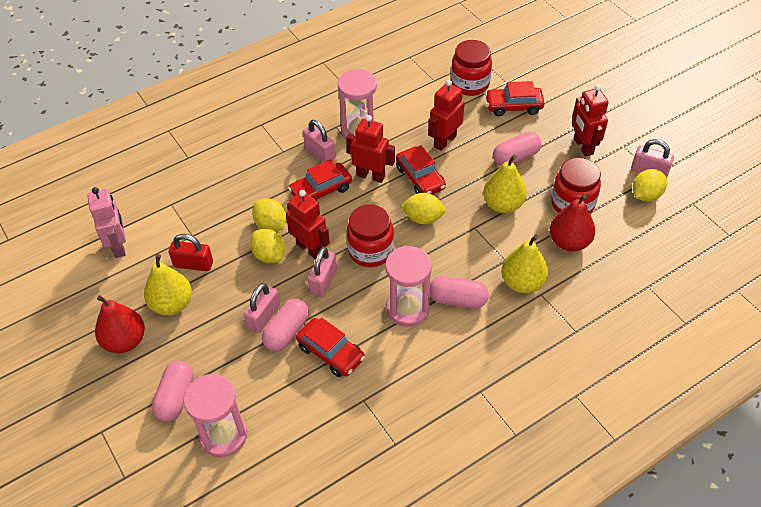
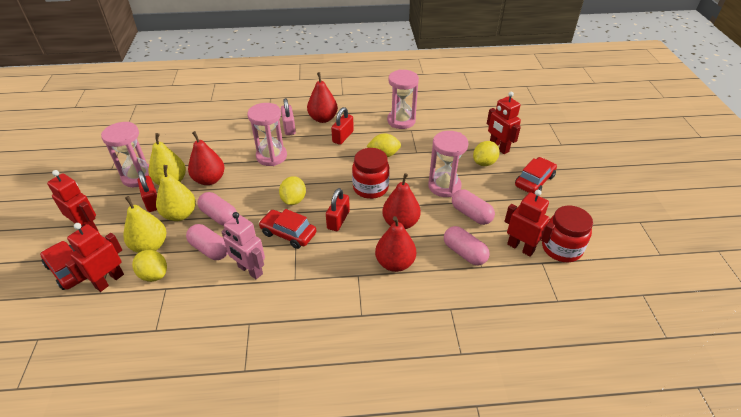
pink hourglass: 3 -> 4
pink padlock: 4 -> 1
red car: 4 -> 3
red jar: 3 -> 2
red padlock: 1 -> 3
red pear: 2 -> 4

